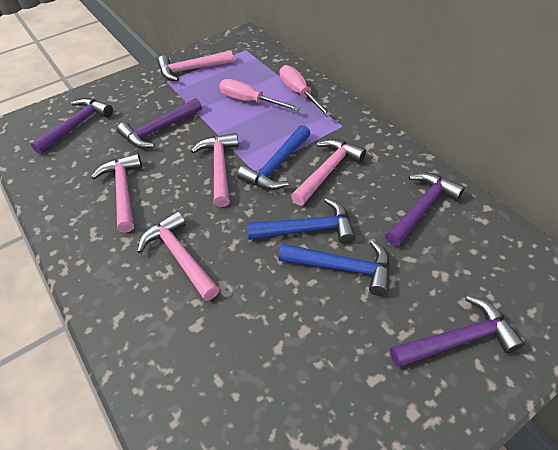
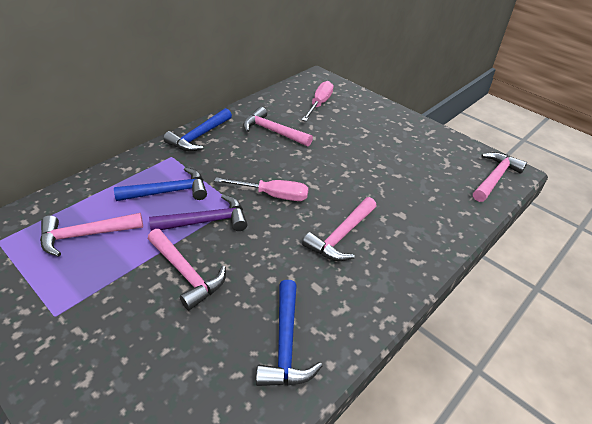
purple hammer: 4 -> 1

